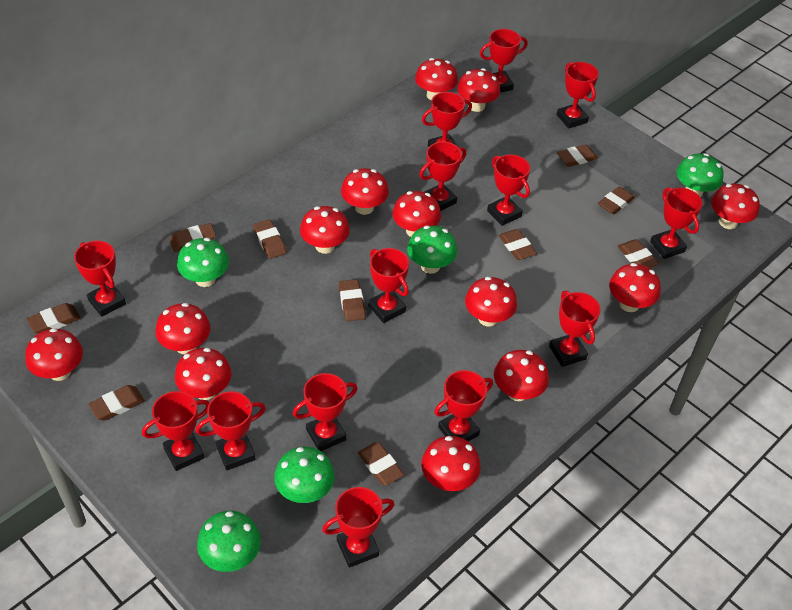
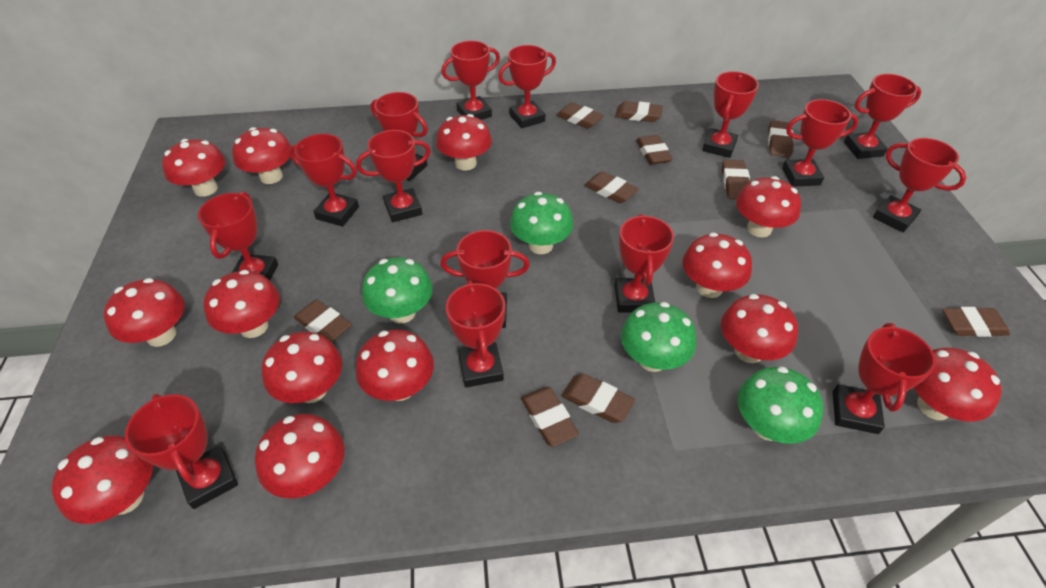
green mushroom: 5 -> 4
red trophy: 14 -> 15

